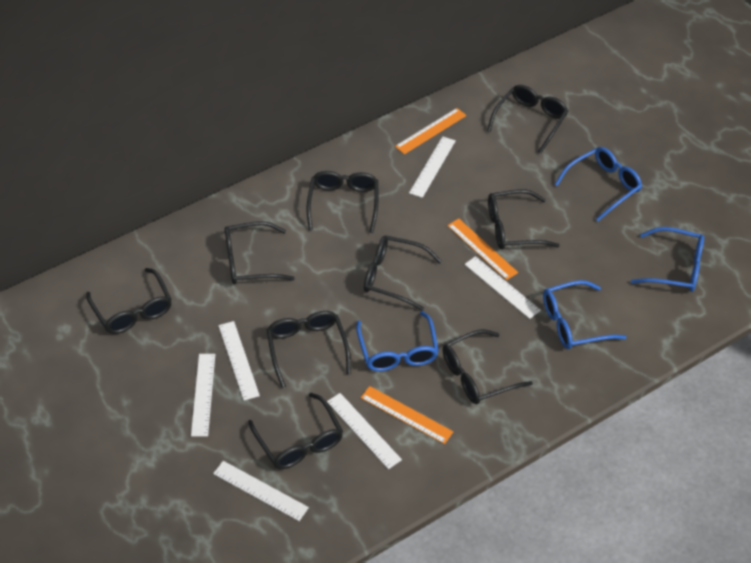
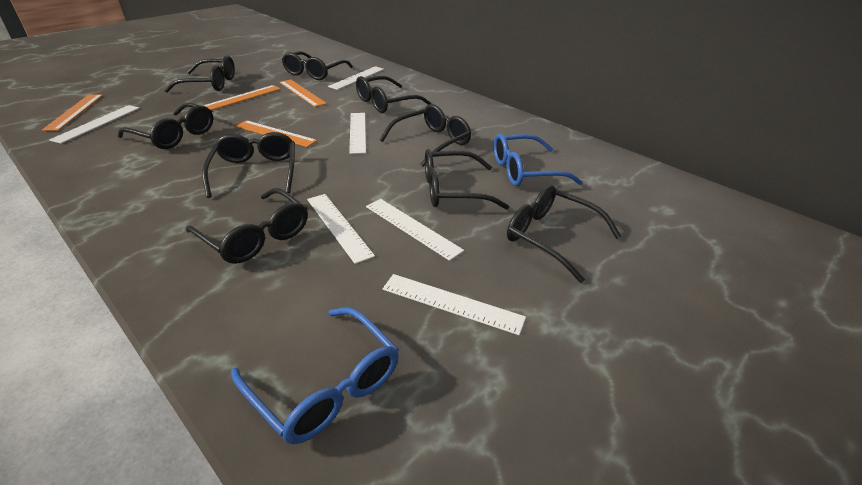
blue glasses: 4 -> 2
orange ruler: 3 -> 4

